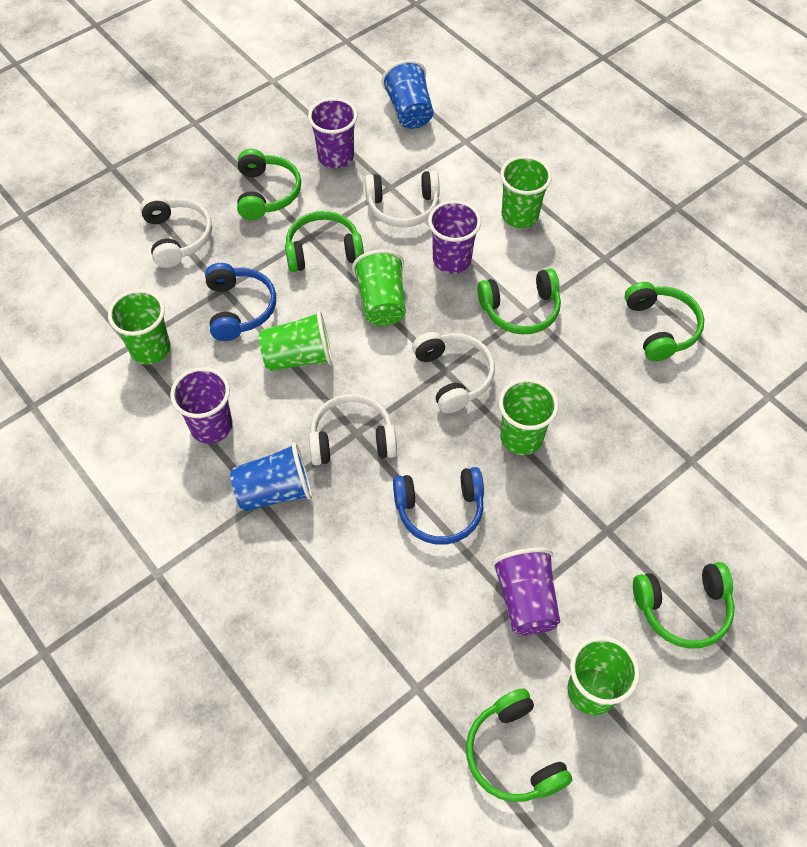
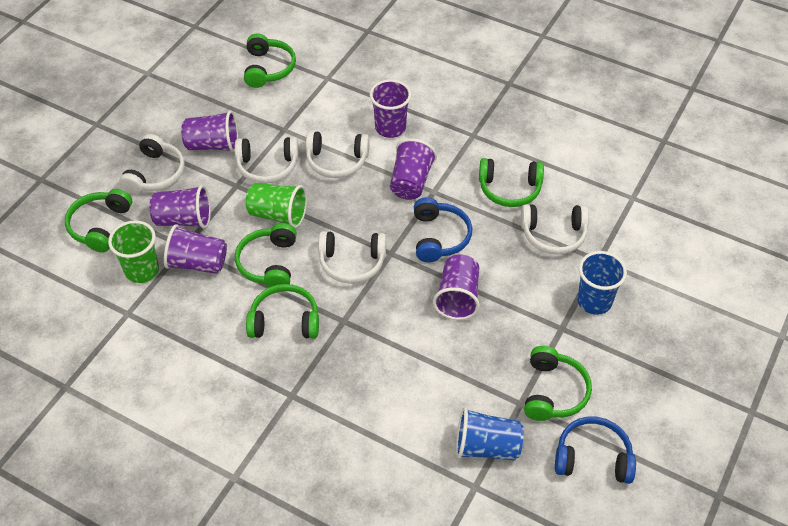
green cup: 6 -> 2
purple cup: 4 -> 6
white headphones: 4 -> 5

